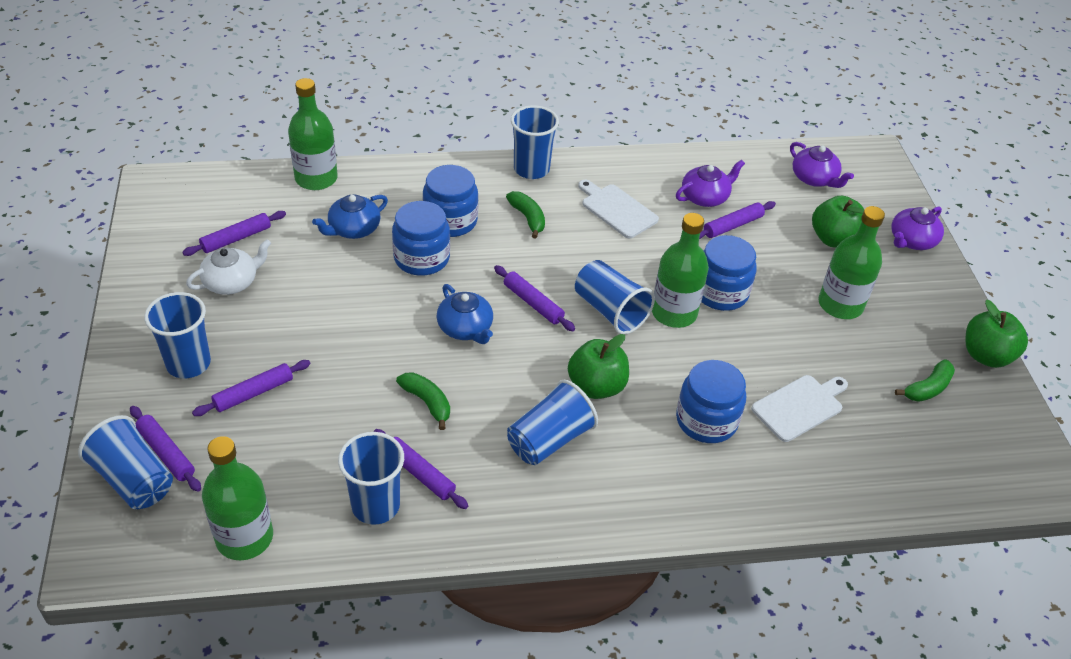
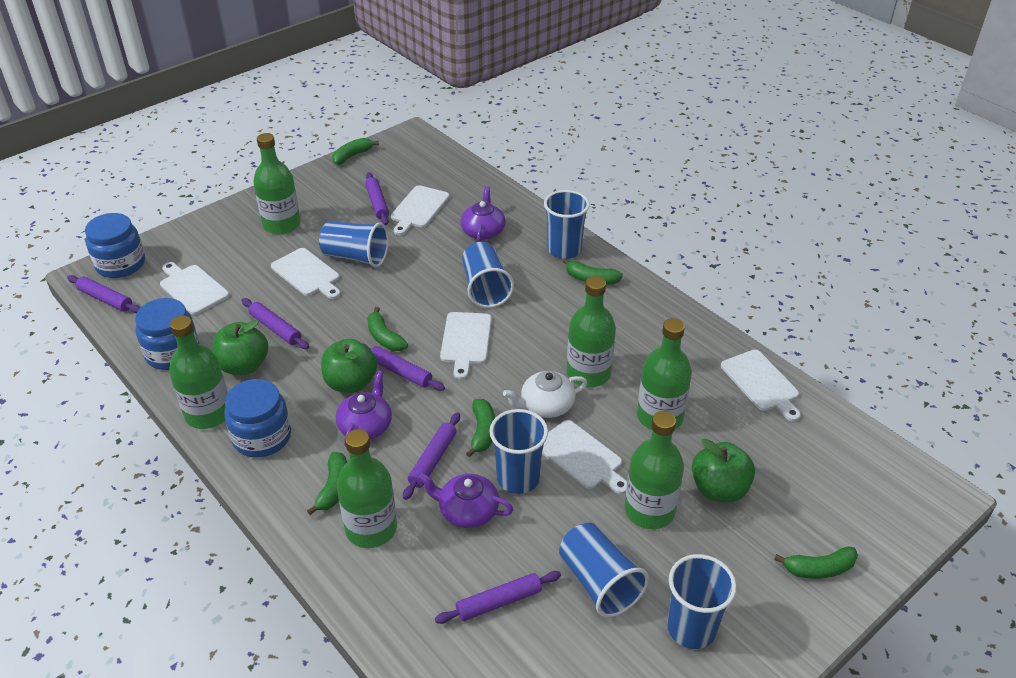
blue jar: 4 -> 3
blue teapot: 2 -> 0
green banana: 3 -> 6
green bottle: 4 -> 6
white cutting board: 2 -> 6

